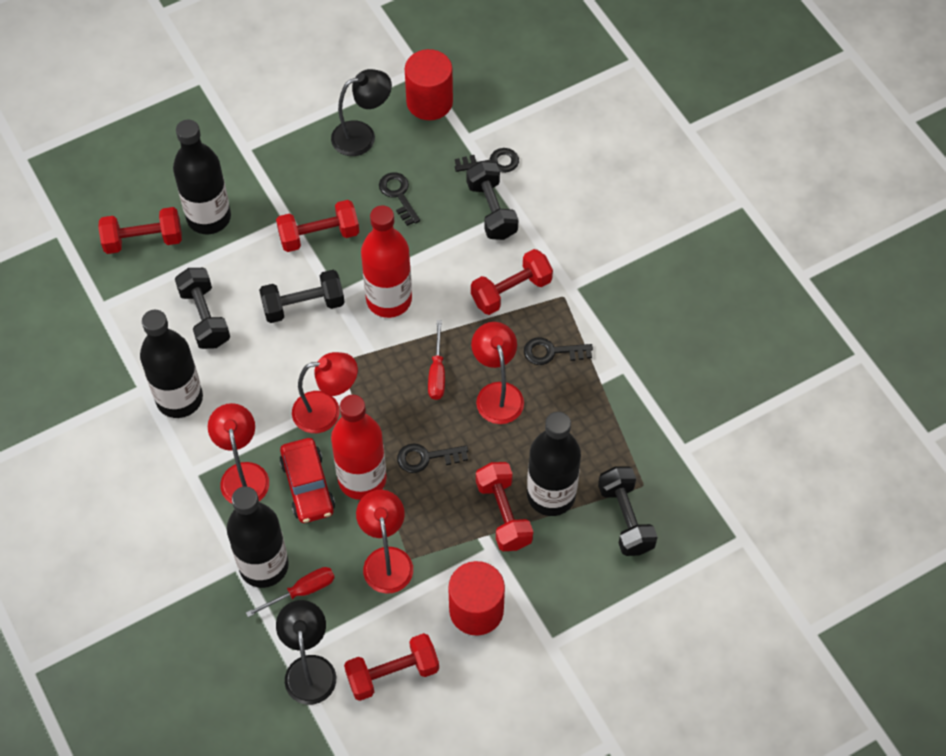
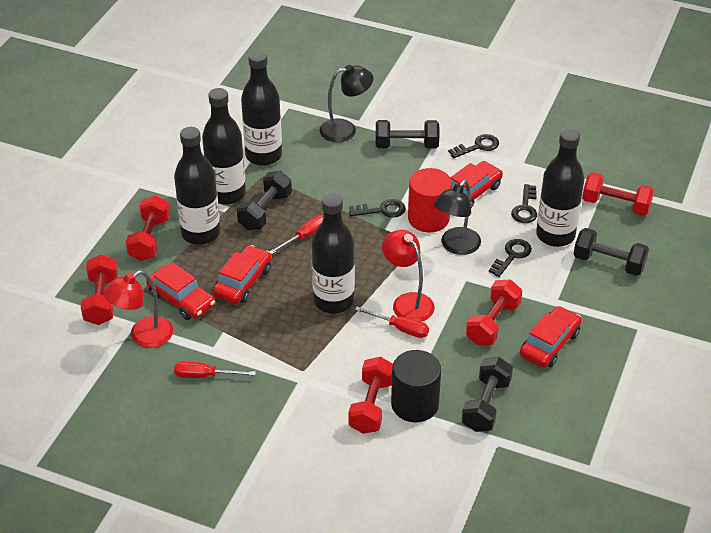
black bottle: 4 -> 5
black cylinder: 0 -> 1
red bottle: 2 -> 0
red car: 1 -> 4
red cylinder: 2 -> 1
red lamp: 4 -> 2
red screwdriver: 2 -> 3

